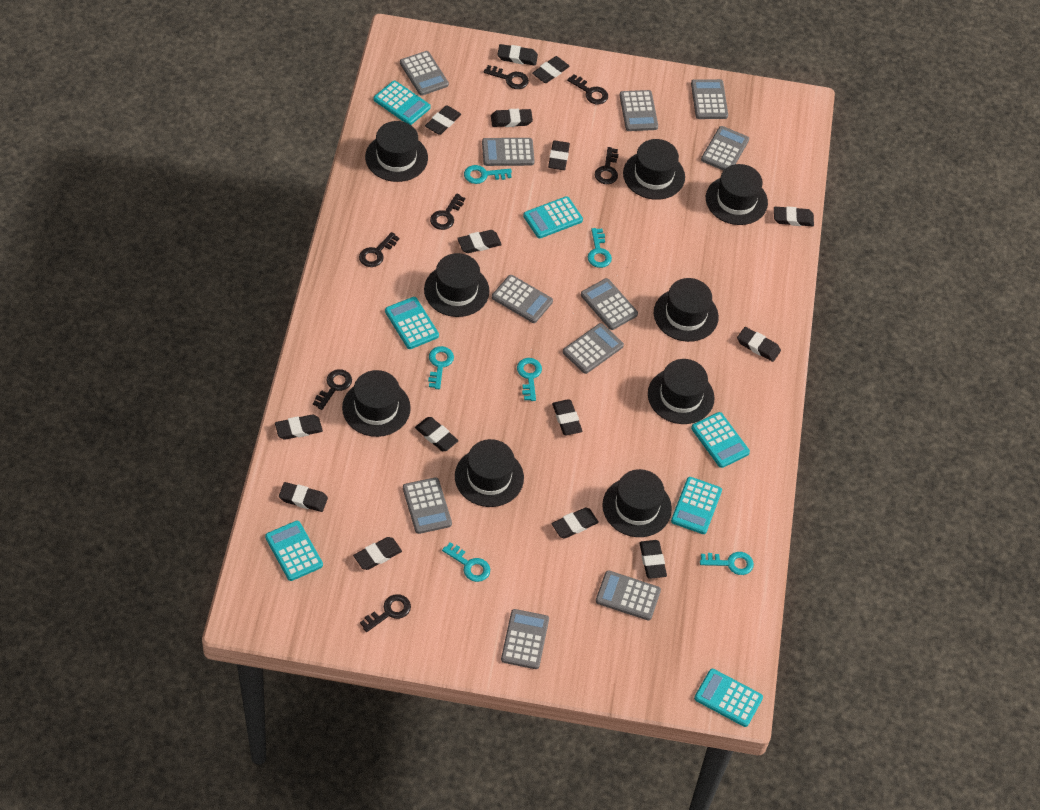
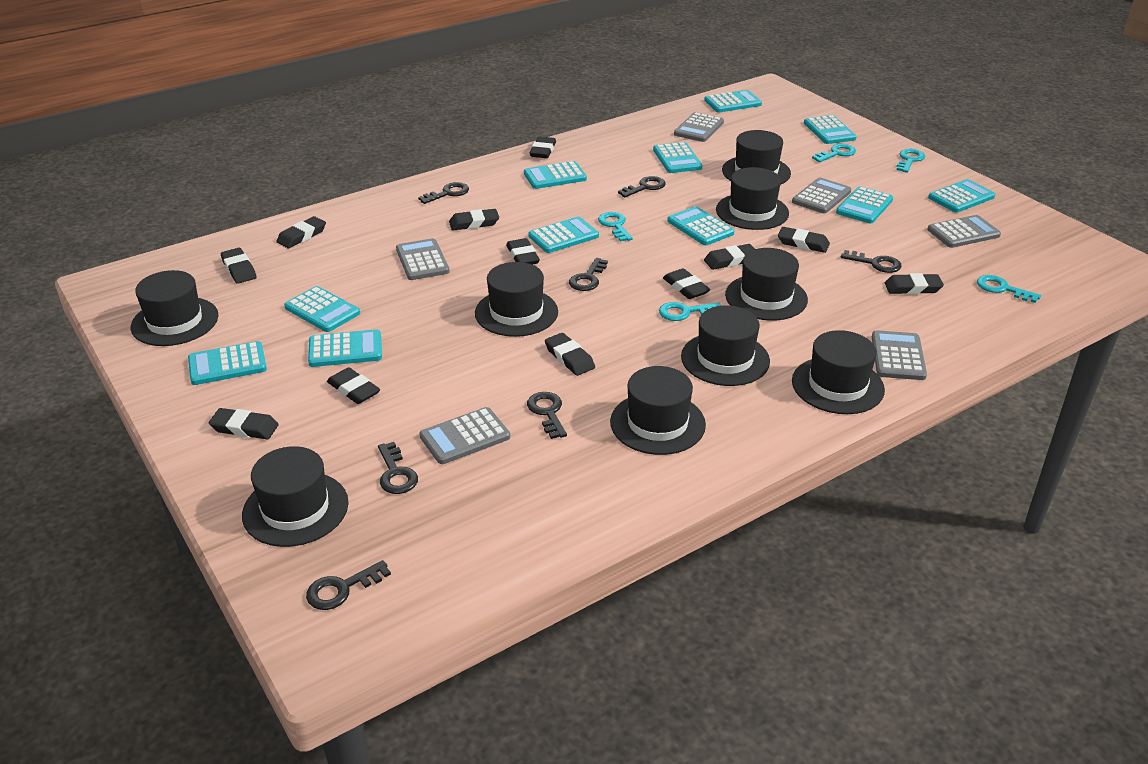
black eraser: 15 -> 12
grey calculator: 11 -> 6
turquoise calculator: 7 -> 11
turquoise key: 6 -> 5

